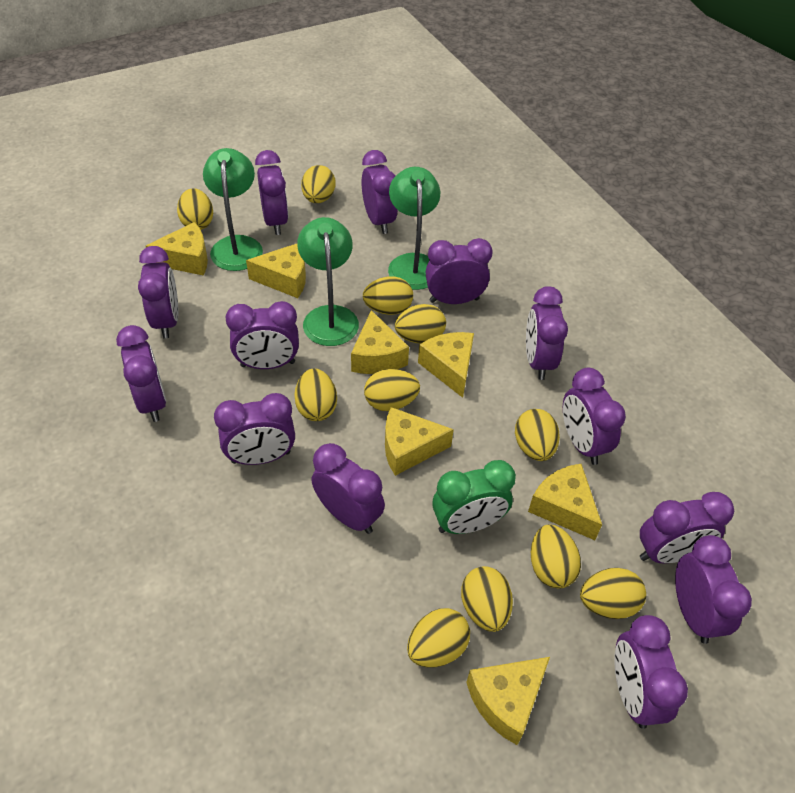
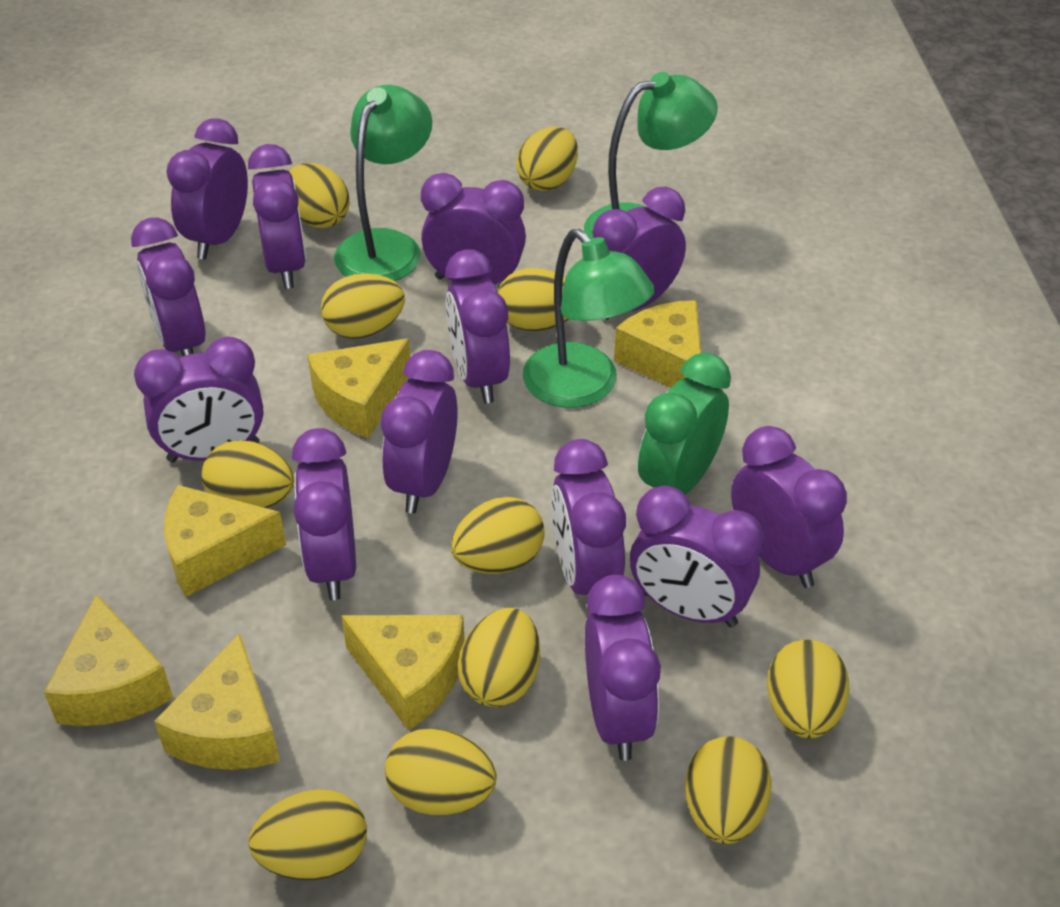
yellow cheese: 7 -> 6

